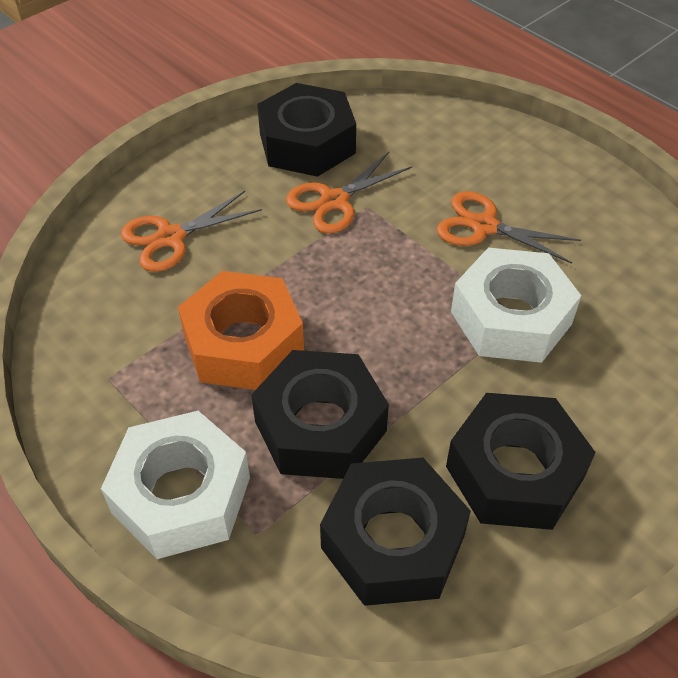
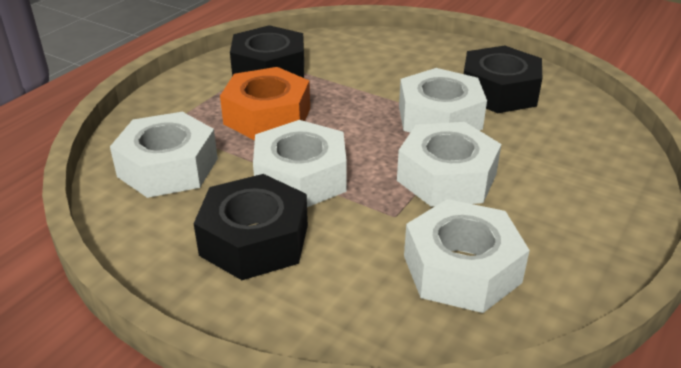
black nut: 4 -> 3
orange scissors: 3 -> 0
white nut: 2 -> 5

